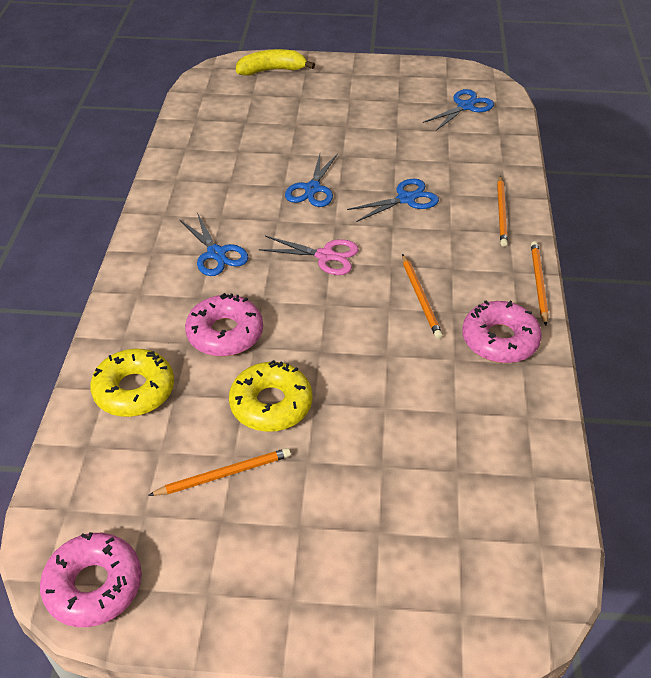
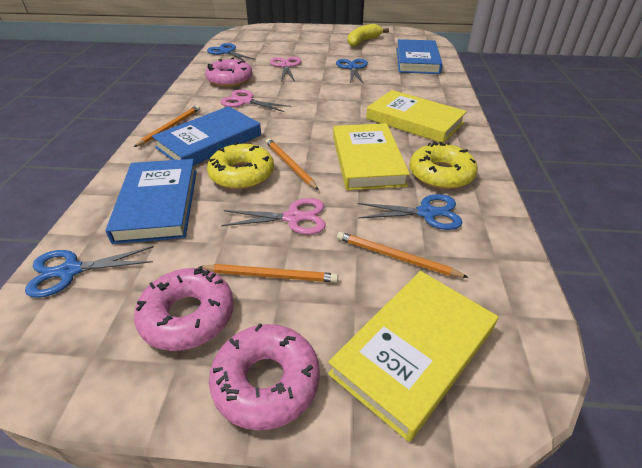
blue book: 0 -> 3
pink scissors: 1 -> 3
yellow book: 0 -> 3

